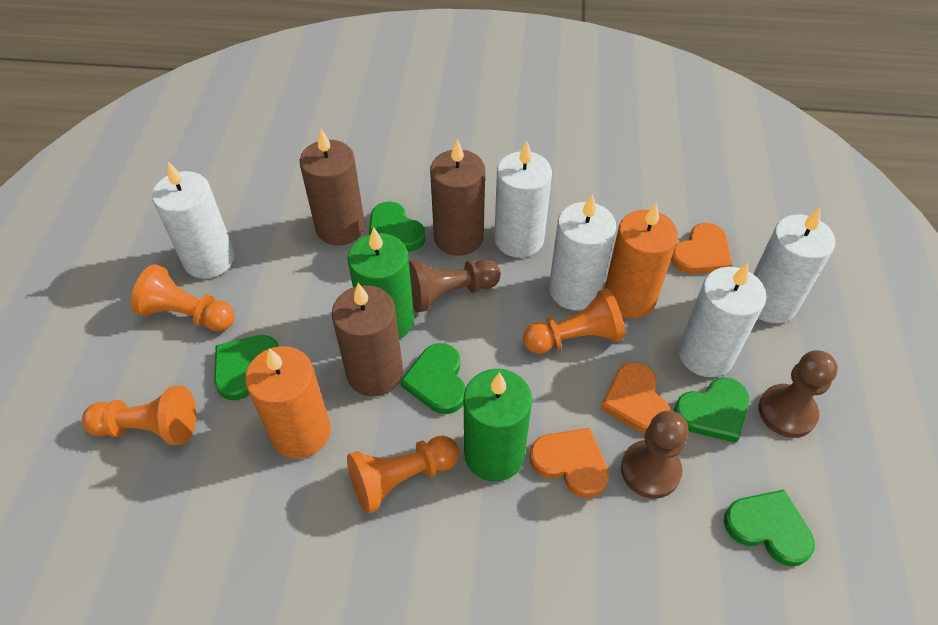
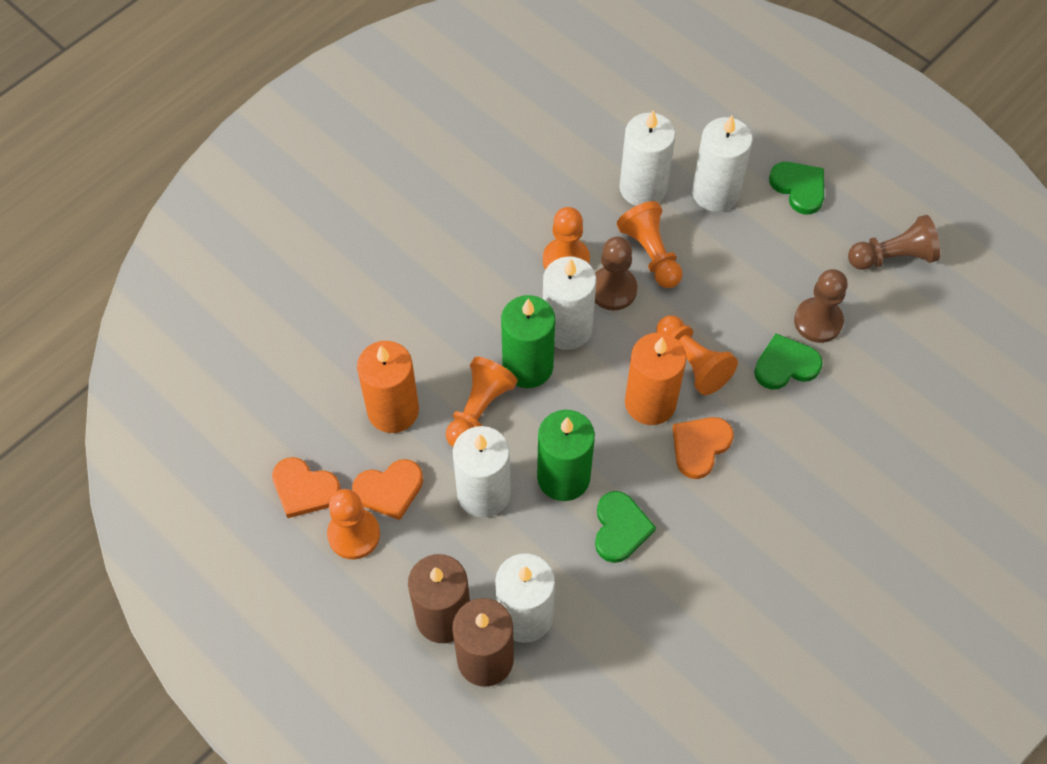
brown candle: 3 -> 2
green heart: 5 -> 3
orange pawn: 4 -> 5

